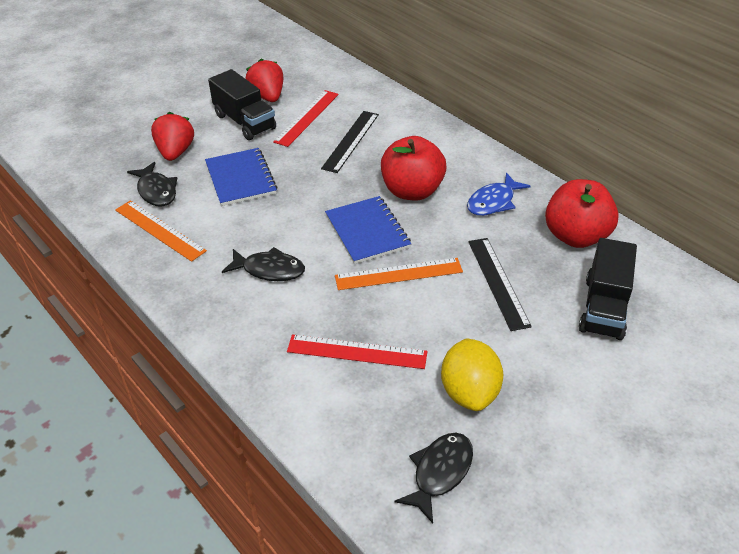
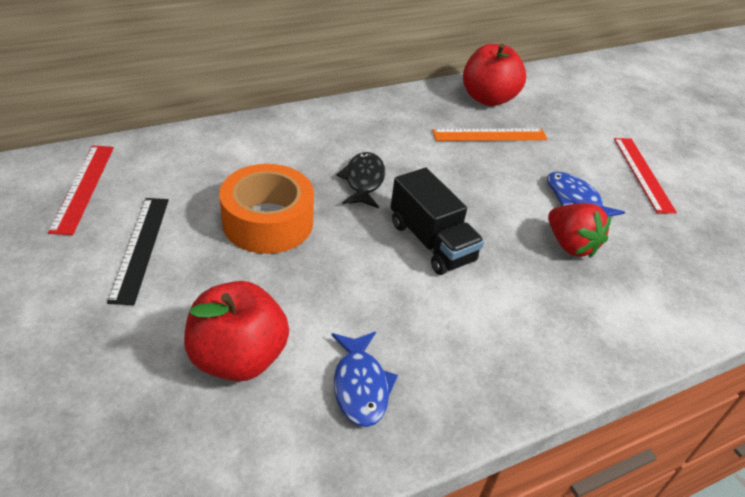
black fish: 3 -> 1
black ruler: 2 -> 1
black truck: 2 -> 1
blue fish: 1 -> 2
blue notebook: 2 -> 0
orange ruler: 2 -> 1
orange tape: 0 -> 1
red strawberry: 2 -> 1
yellow lemon: 1 -> 0

